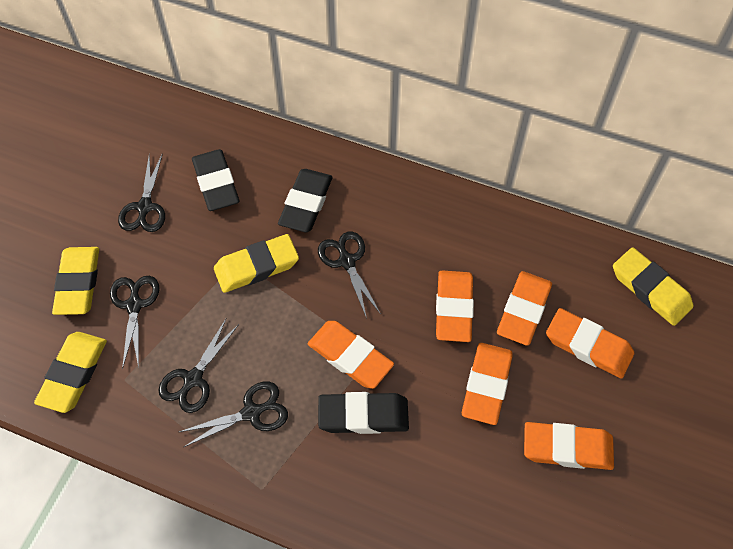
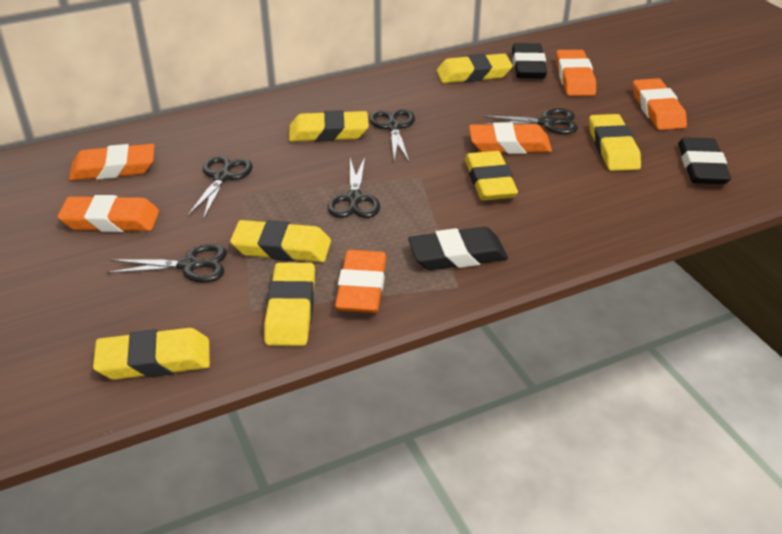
yellow eraser: 4 -> 7

